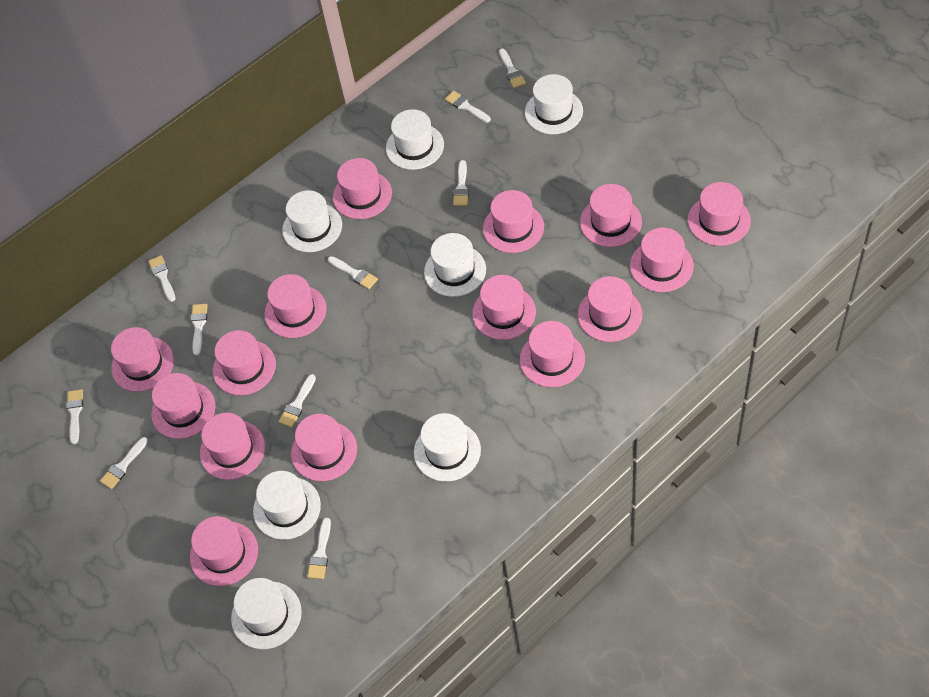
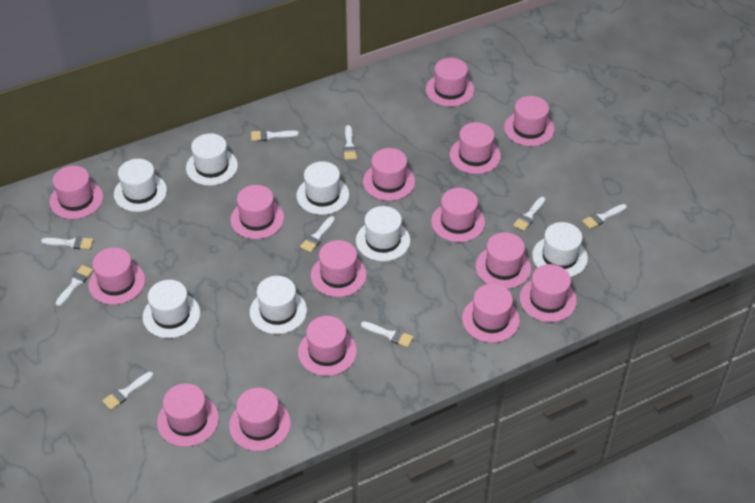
white brush: 10 -> 9

